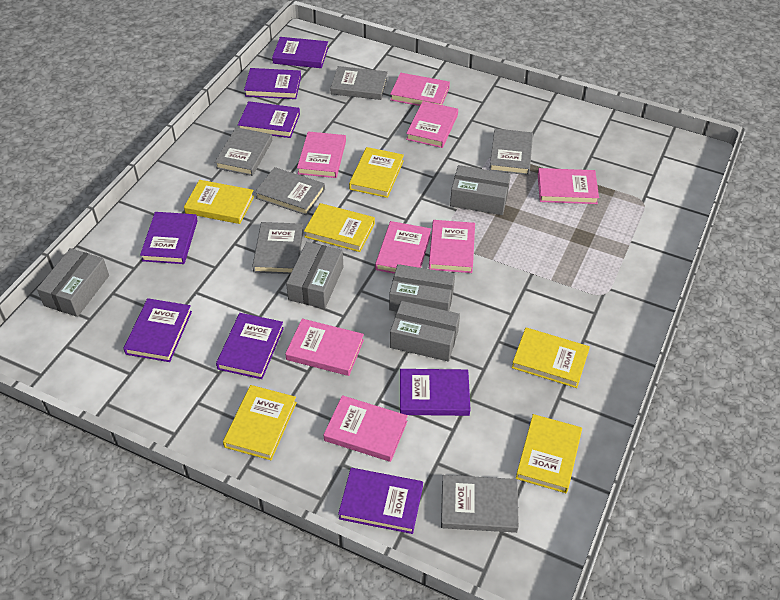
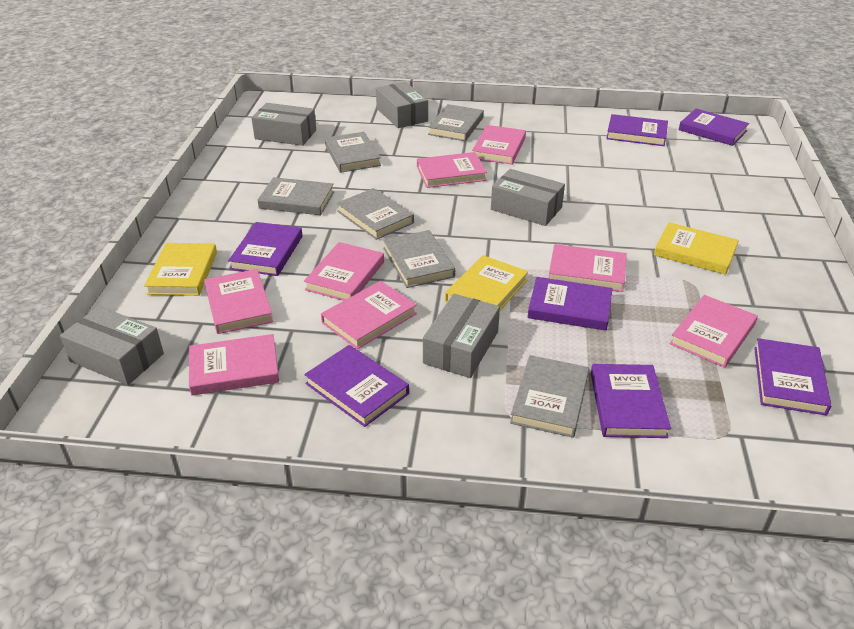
purple book: 8 -> 7
yellow book: 6 -> 3

